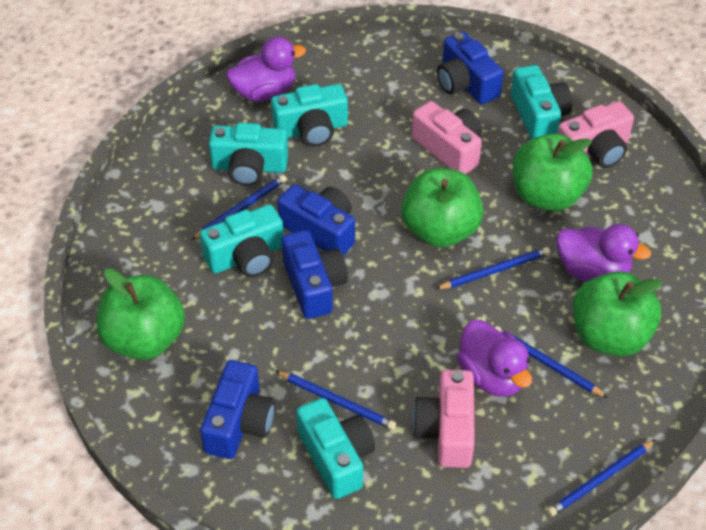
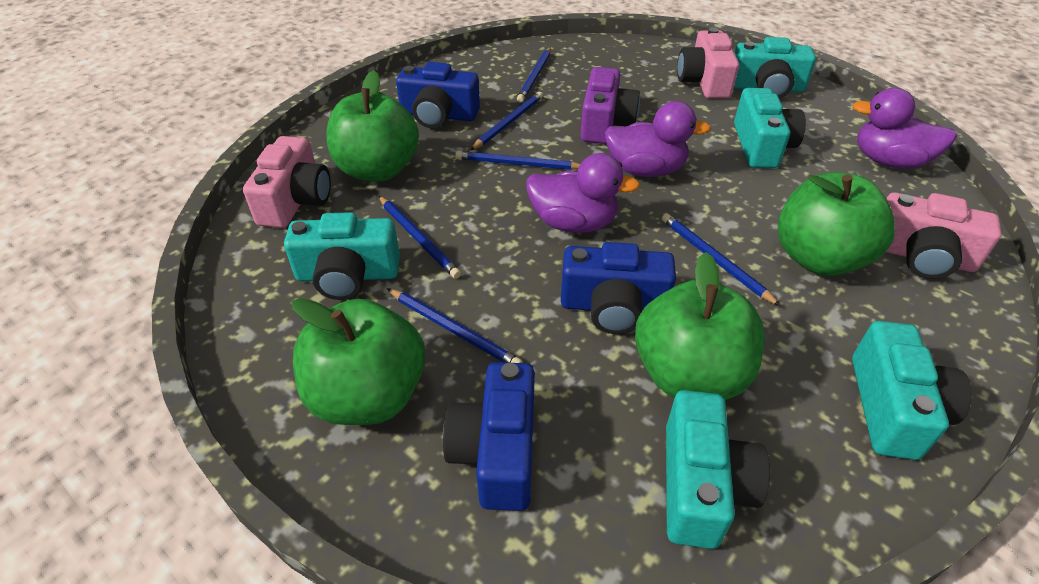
blue camera: 4 -> 3
blue pencil: 5 -> 6
purple camera: 0 -> 1

